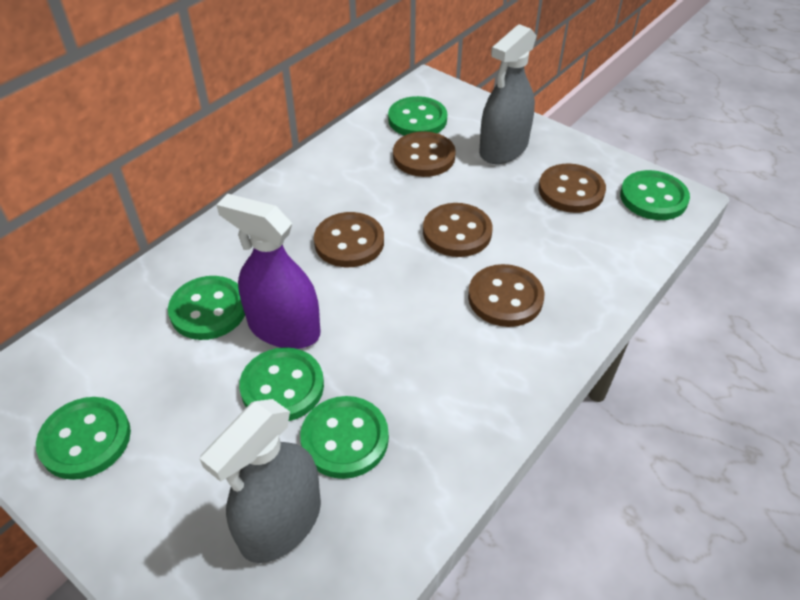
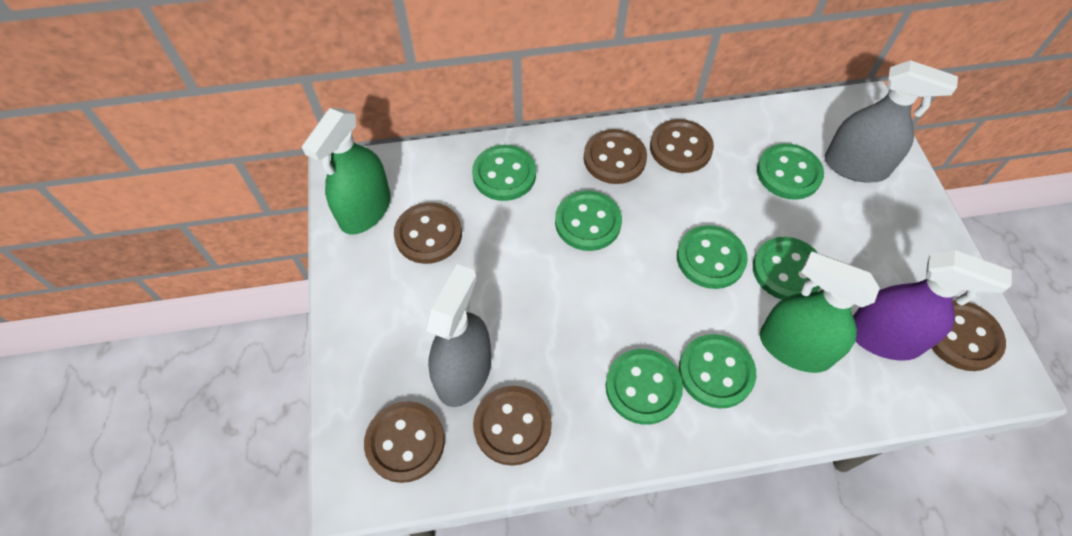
brown button: 5 -> 6
green button: 6 -> 7
green spray bottle: 0 -> 2

